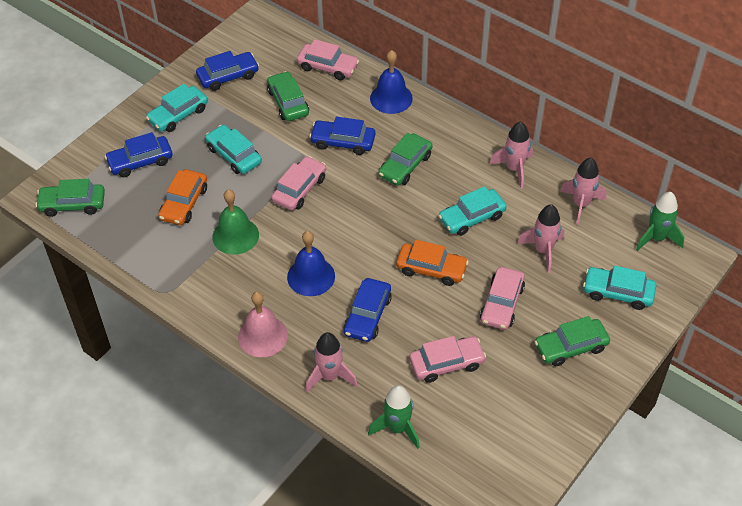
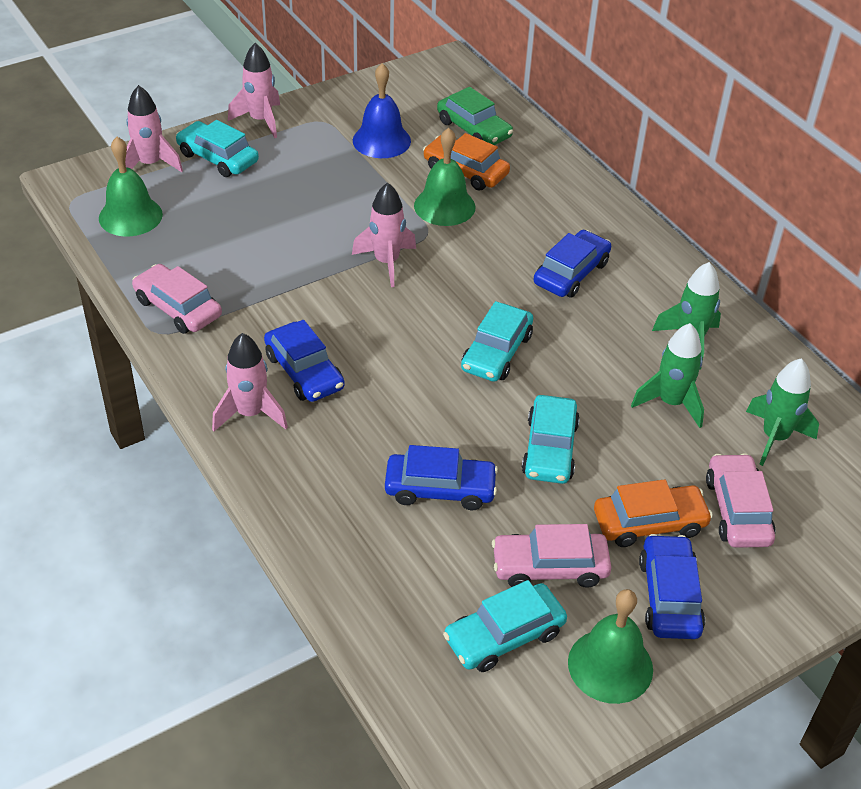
blue bell: 2 -> 1
green bell: 1 -> 3
green car: 4 -> 1
green rocket: 2 -> 3
pink bell: 1 -> 0
pink car: 4 -> 3

